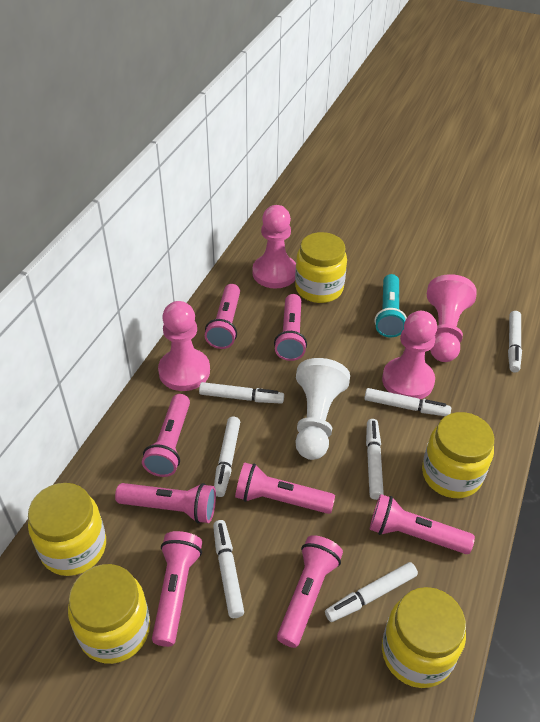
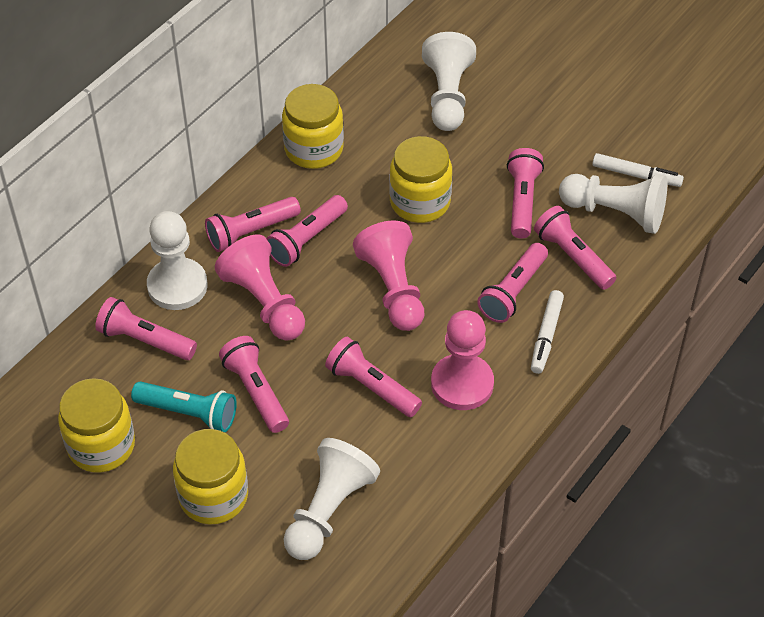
pink pawn: 4 -> 3
white marker: 7 -> 2
white pawn: 1 -> 4
yellow jar: 5 -> 4

